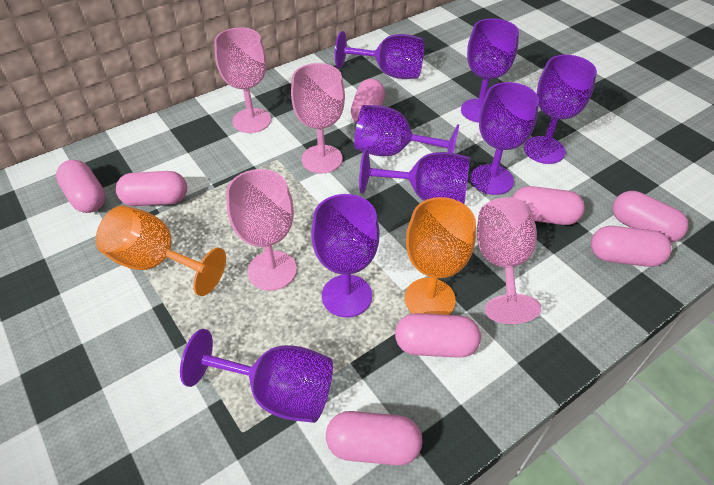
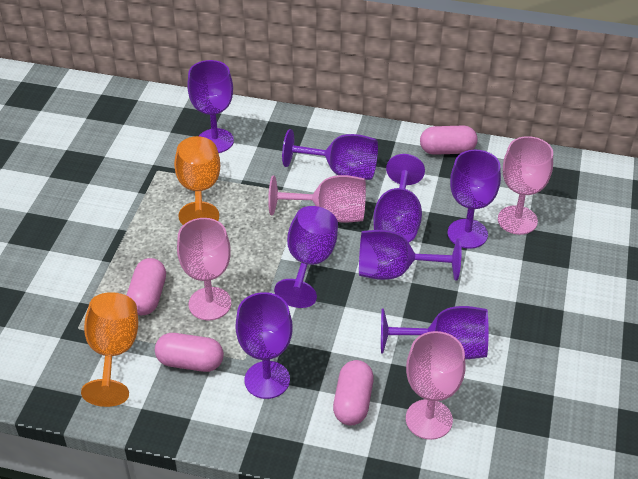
pink capsule: 8 -> 4

